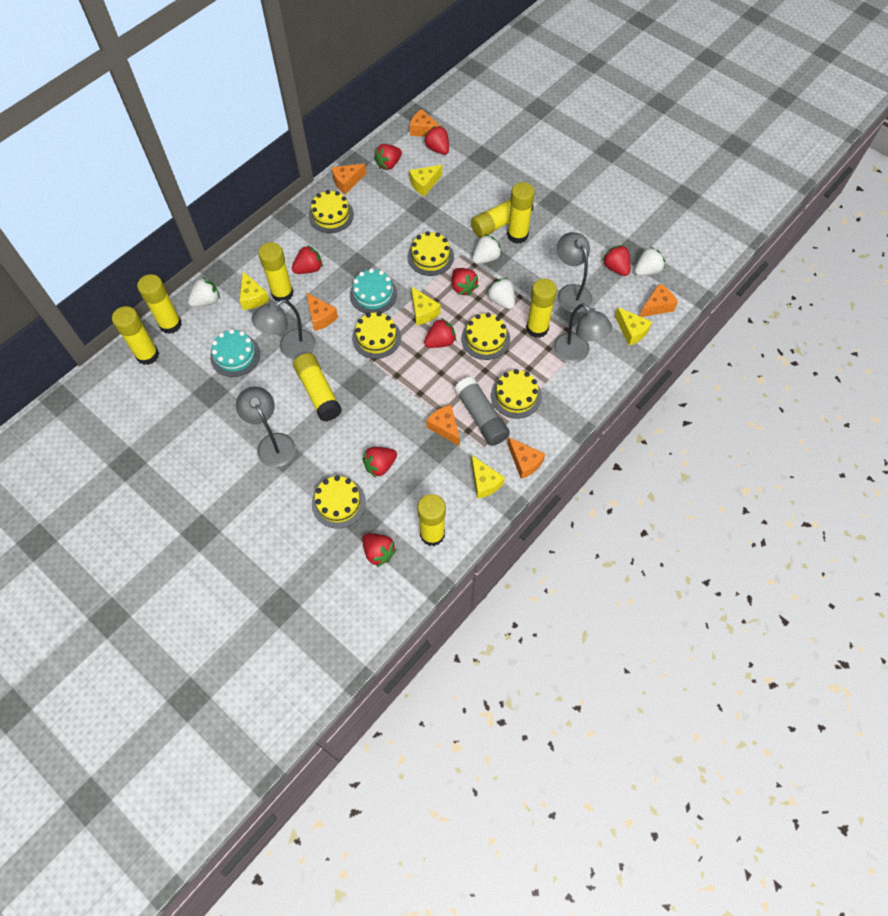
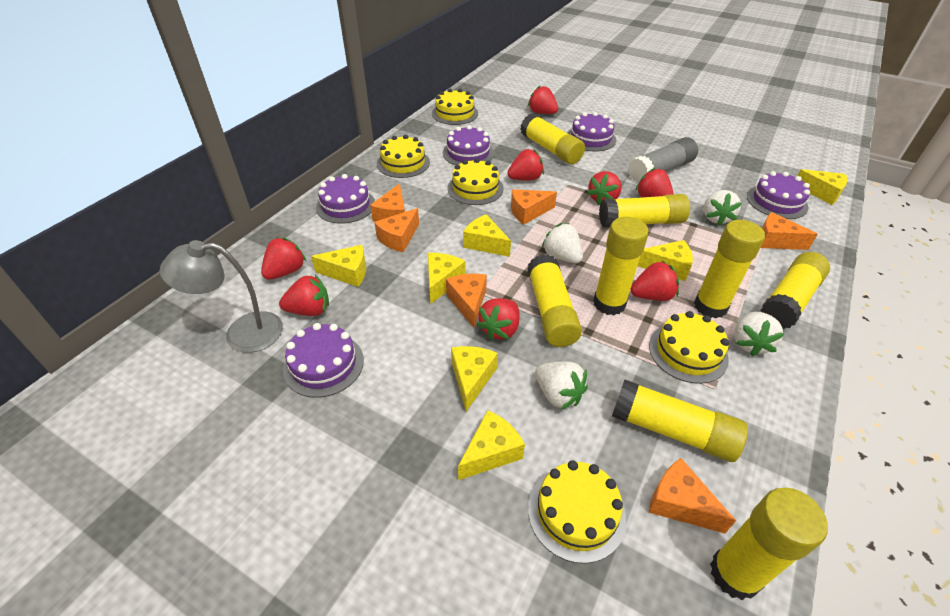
grey lamp: 4 -> 1
purple cake: 0 -> 5
turquoise cake: 2 -> 0
yellow cake: 6 -> 5
yellow cheese: 5 -> 7

